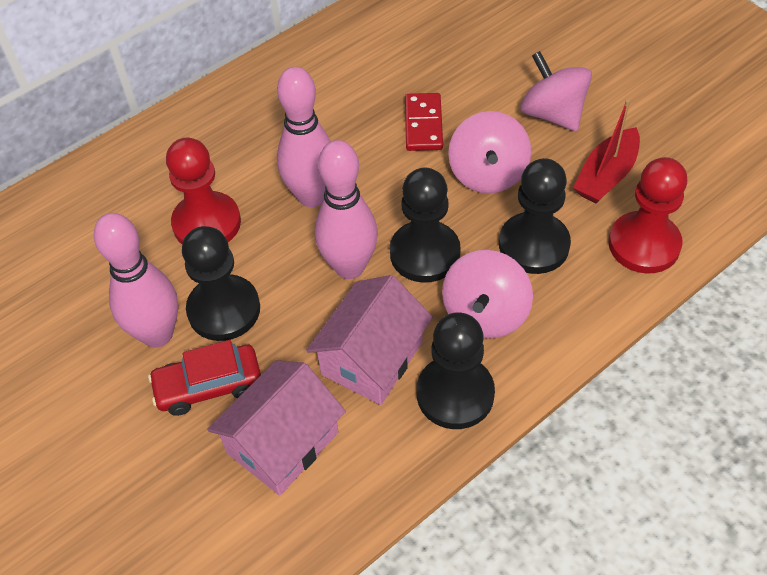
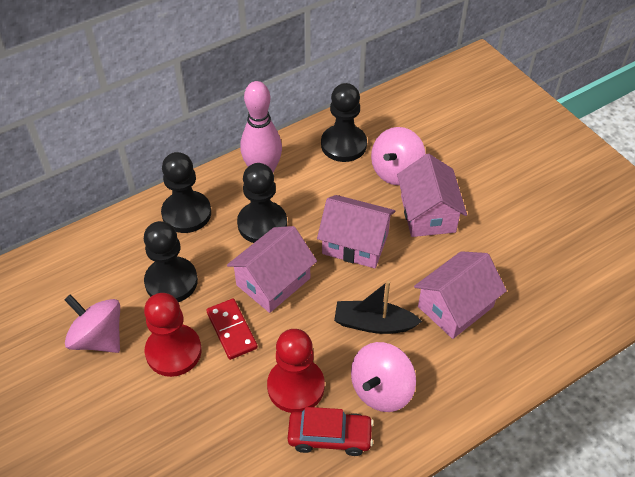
black boat: 0 -> 1
pink bowling pin: 3 -> 1
pink house: 2 -> 4
red boat: 1 -> 0

